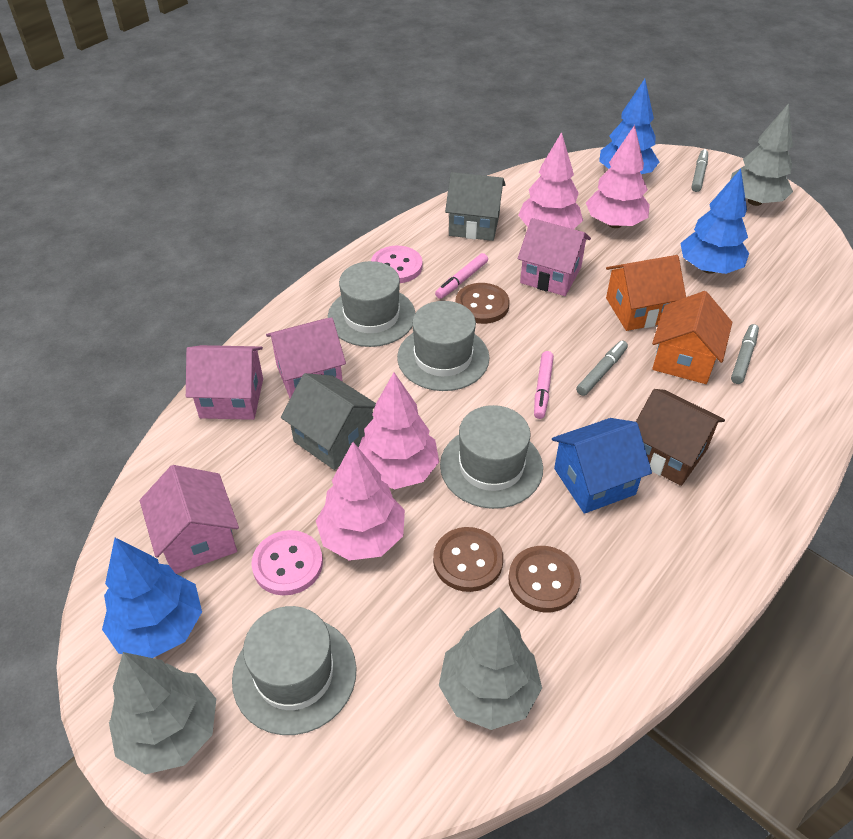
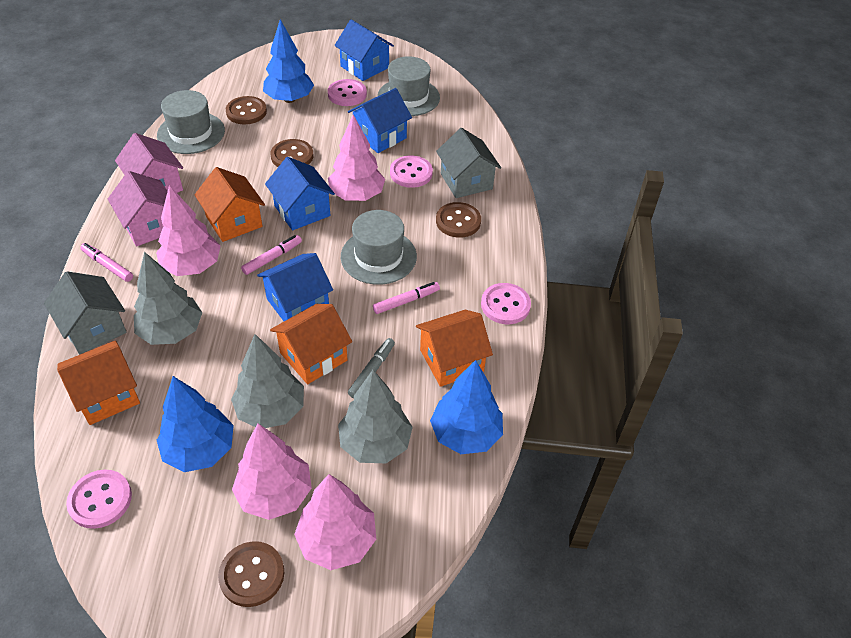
blue house: 1 -> 4
brown button: 3 -> 4
brown house: 1 -> 0
grey hat: 4 -> 3
grey marker: 3 -> 1
orange house: 2 -> 4
pink button: 2 -> 4
pink house: 4 -> 2
pink marker: 2 -> 3

